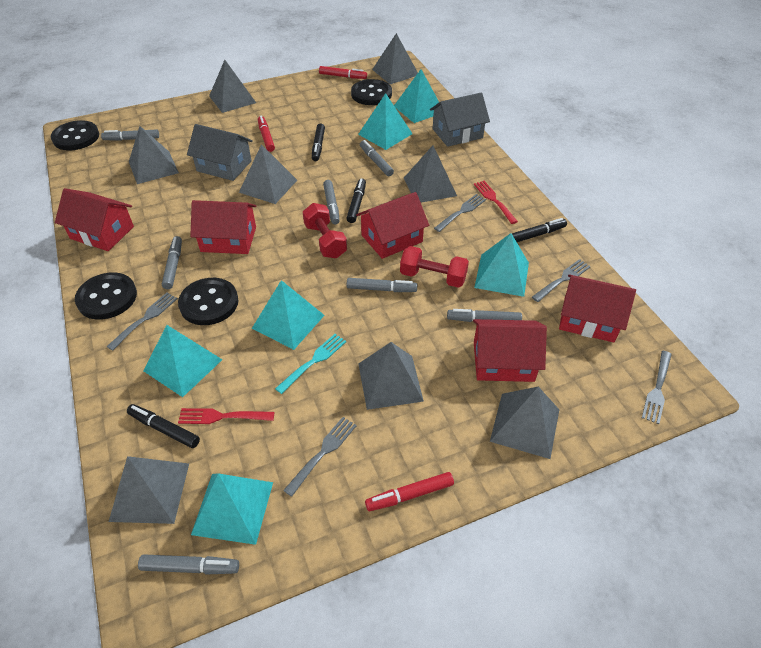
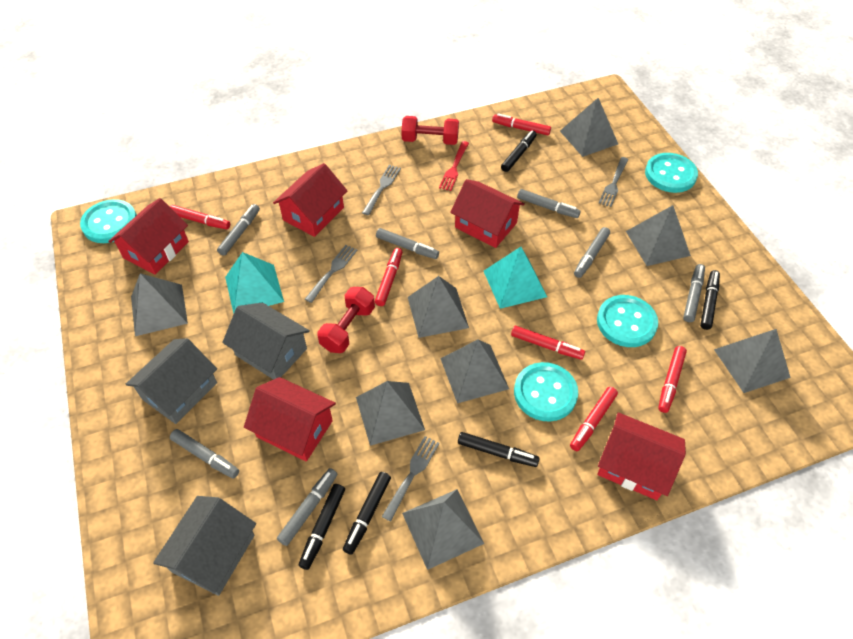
black button: 4 -> 0
black marker: 4 -> 5
grey fork: 5 -> 4
grey house: 2 -> 3
red fork: 2 -> 1
red marker: 3 -> 6
turquoise button: 0 -> 4
turquoise fork: 1 -> 0
turquoise pyramid: 6 -> 2

